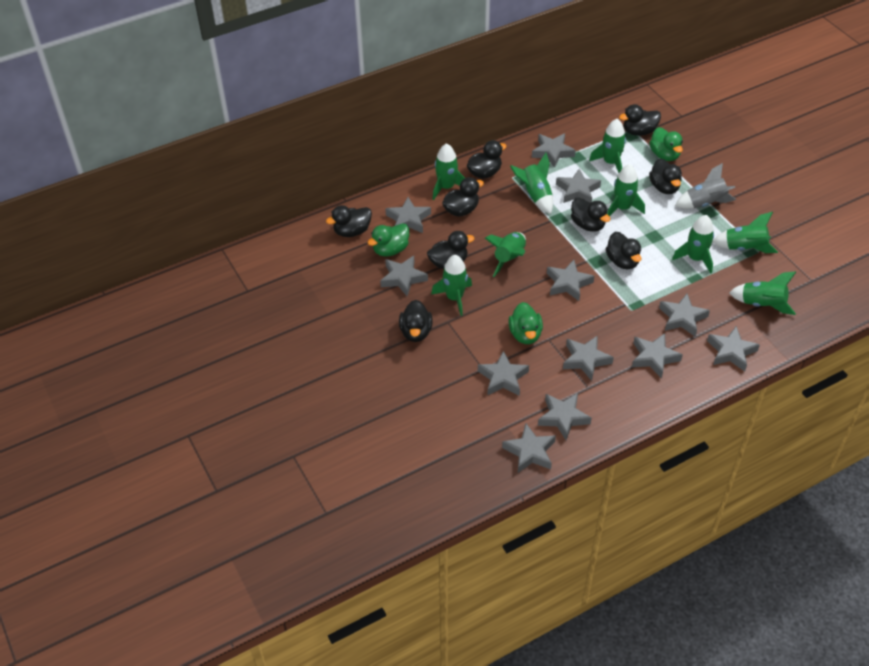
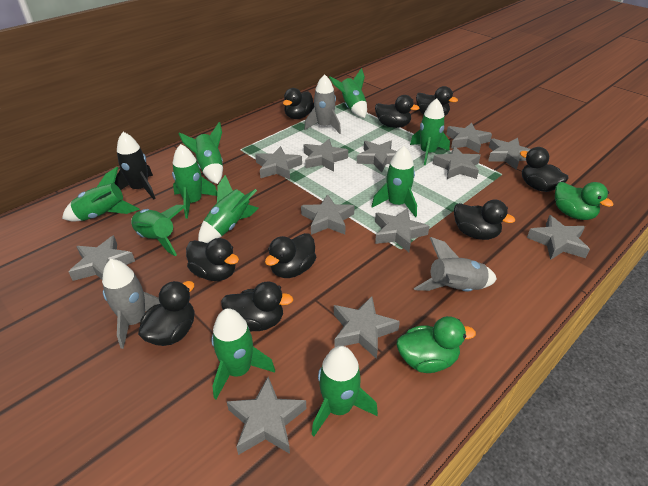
black rocket: 0 -> 1
green duck: 3 -> 2
green rocket: 9 -> 10
grey rocket: 1 -> 3

